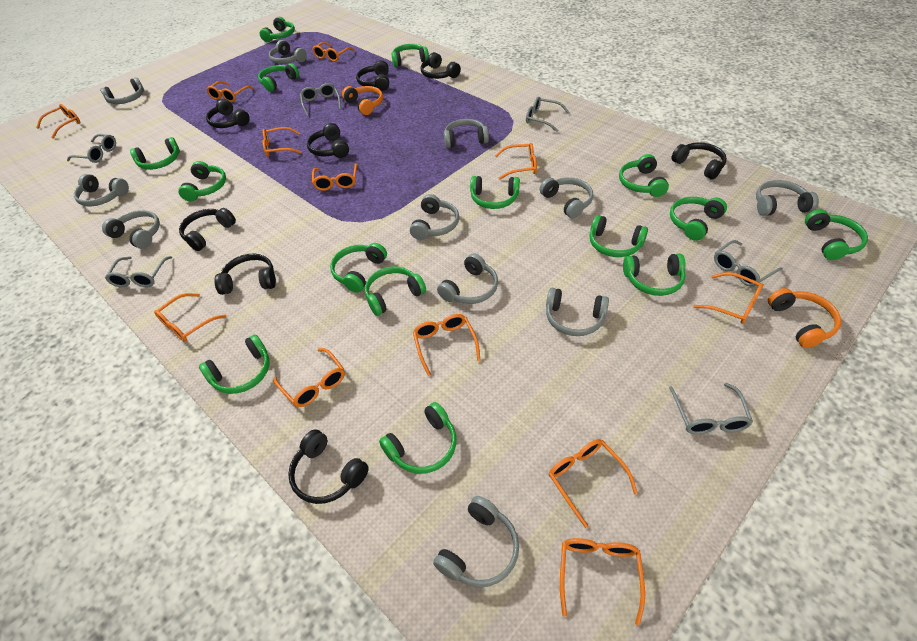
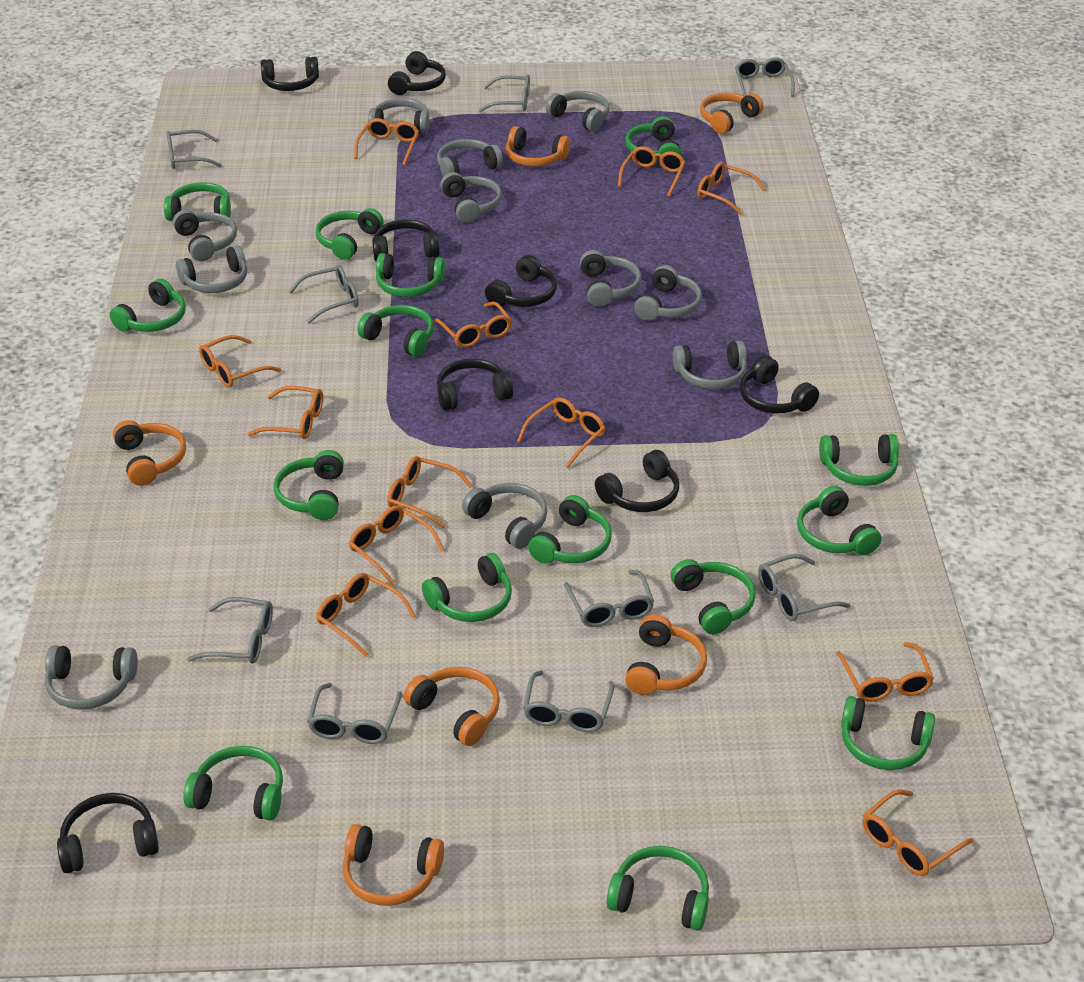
grey glasses: 6 -> 9
orange headphones: 2 -> 6

